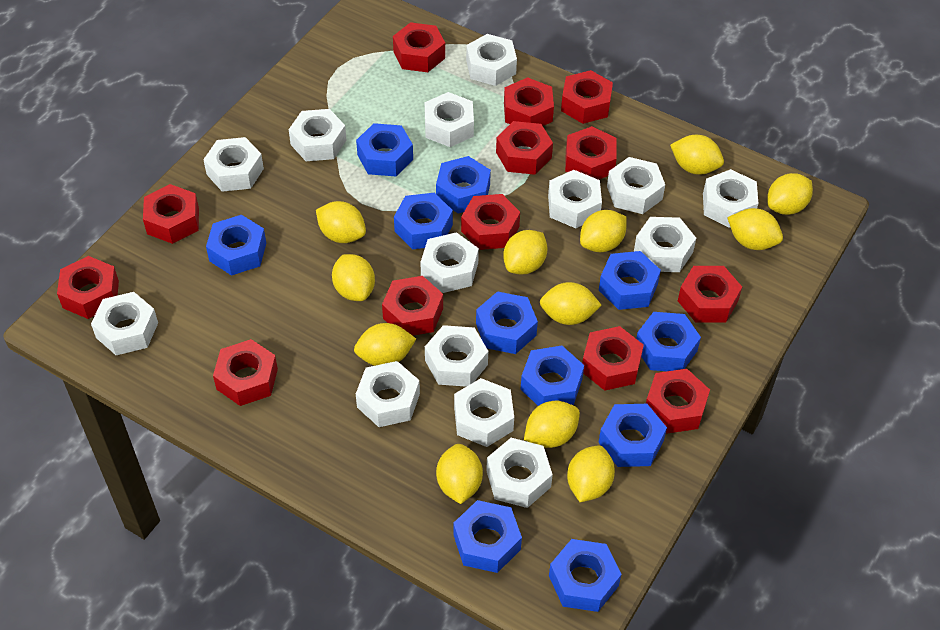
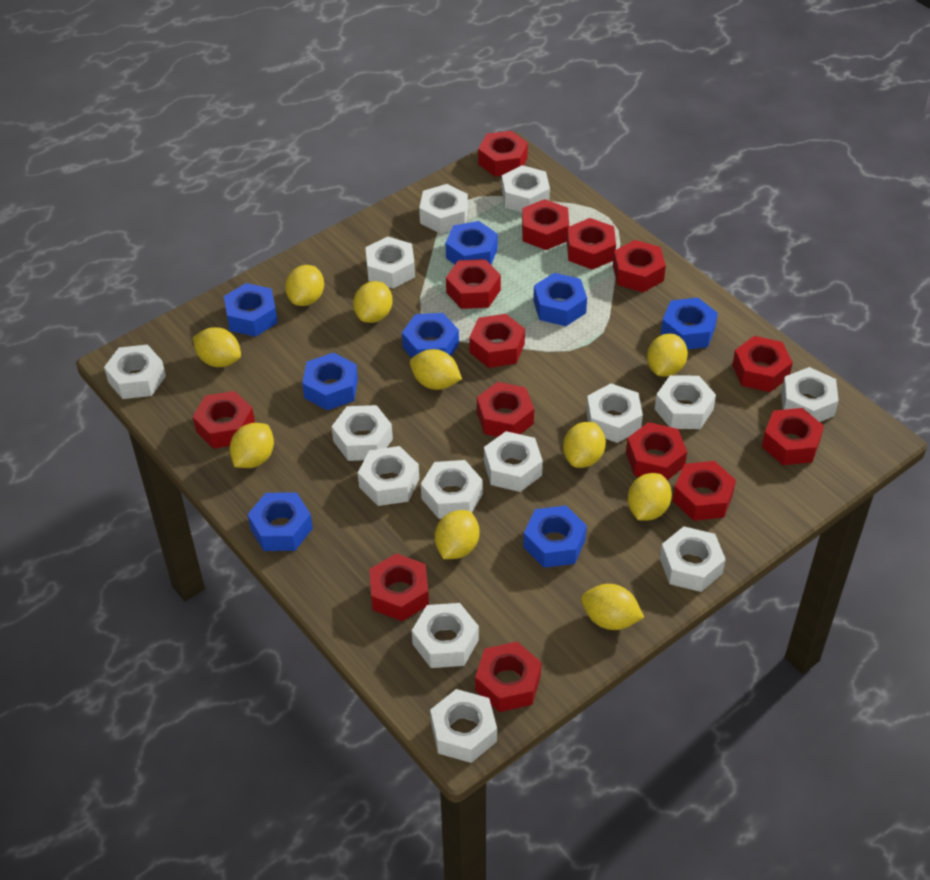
blue nut: 11 -> 8
red nut: 13 -> 14
yellow lemon: 12 -> 10

